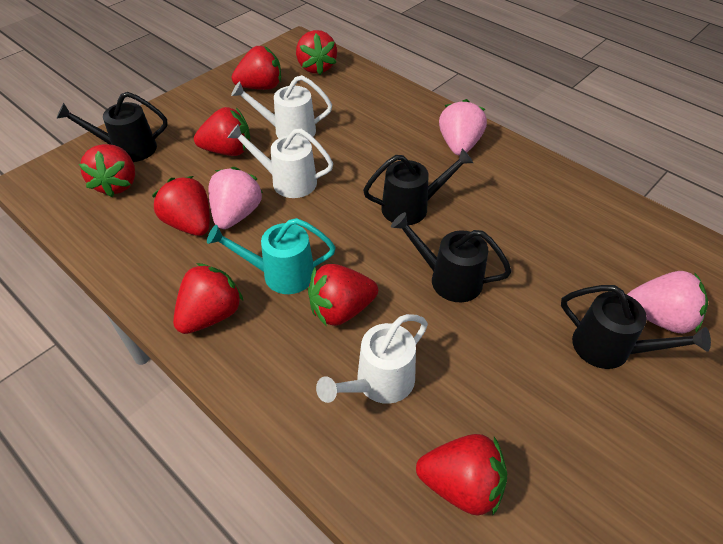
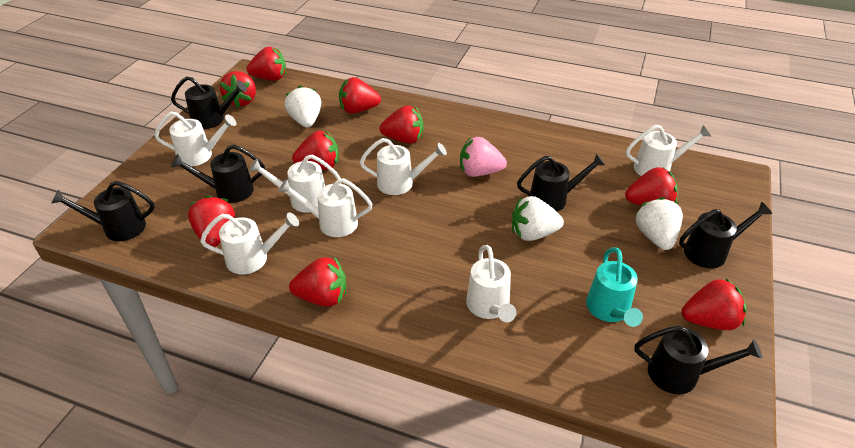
black watering can: 4 -> 6
pink strawberry: 3 -> 1
red strawberry: 8 -> 9
white strawberry: 0 -> 3
white watering can: 3 -> 7

